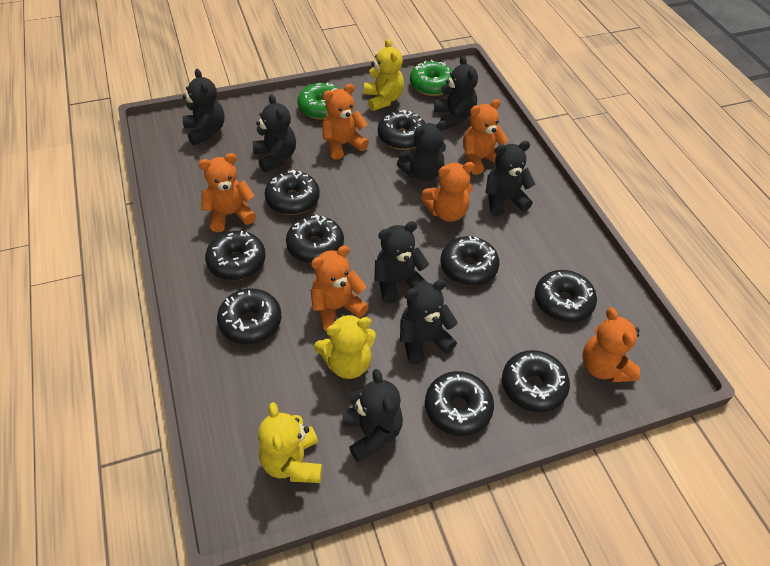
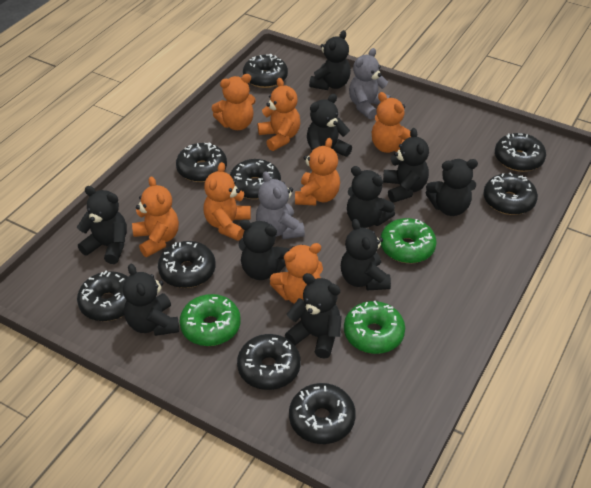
black teddy bear: 8 -> 10
green donut: 2 -> 3
grey teddy bear: 0 -> 2
orange teddy bear: 6 -> 7
yellow teddy bear: 3 -> 0

